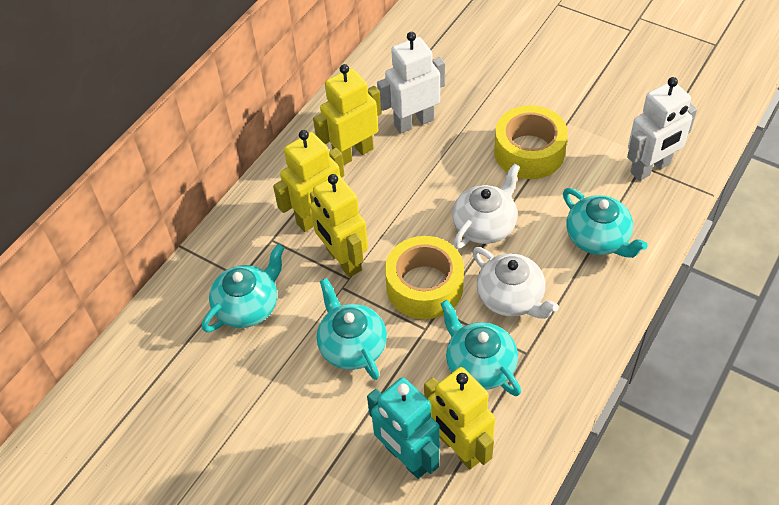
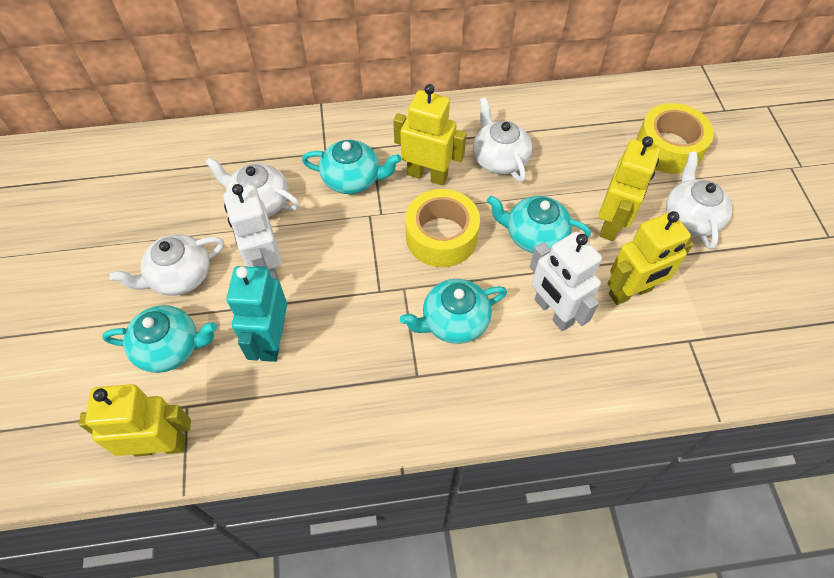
white teapot: 2 -> 4

